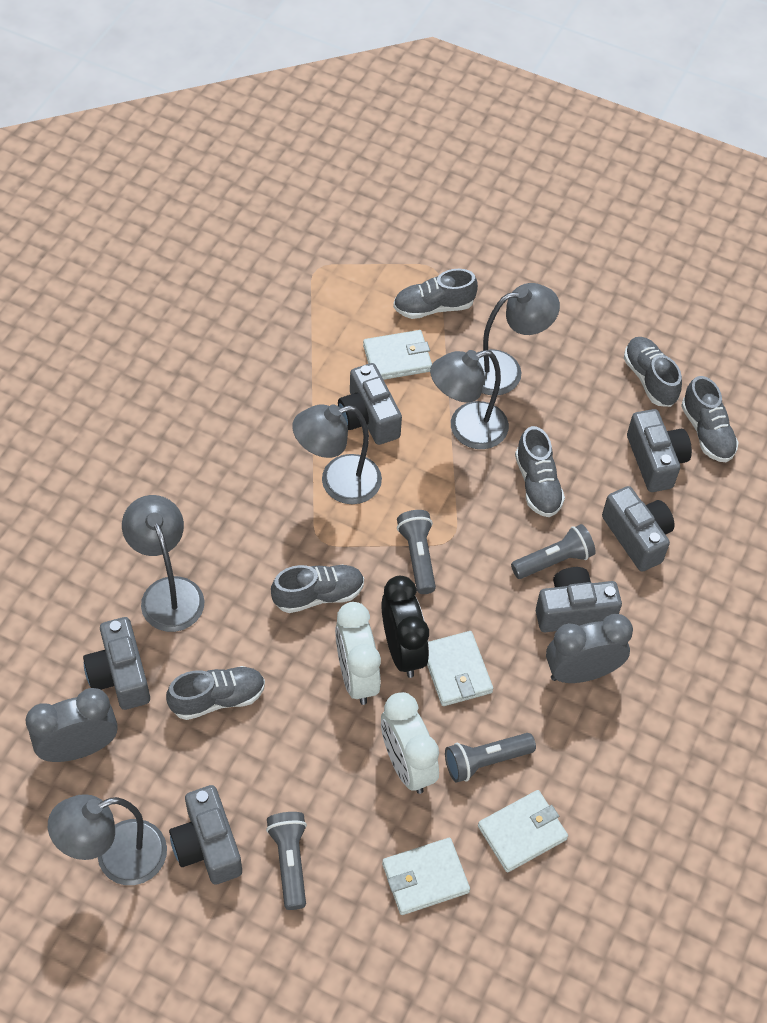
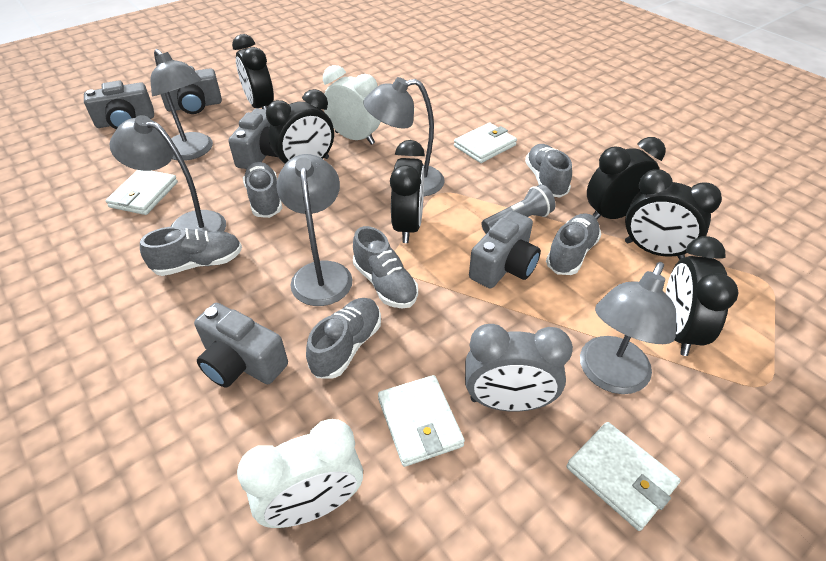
black clock: 1 -> 6
grey camera: 6 -> 5
grey clock: 2 -> 1
grey flashlight: 4 -> 1

